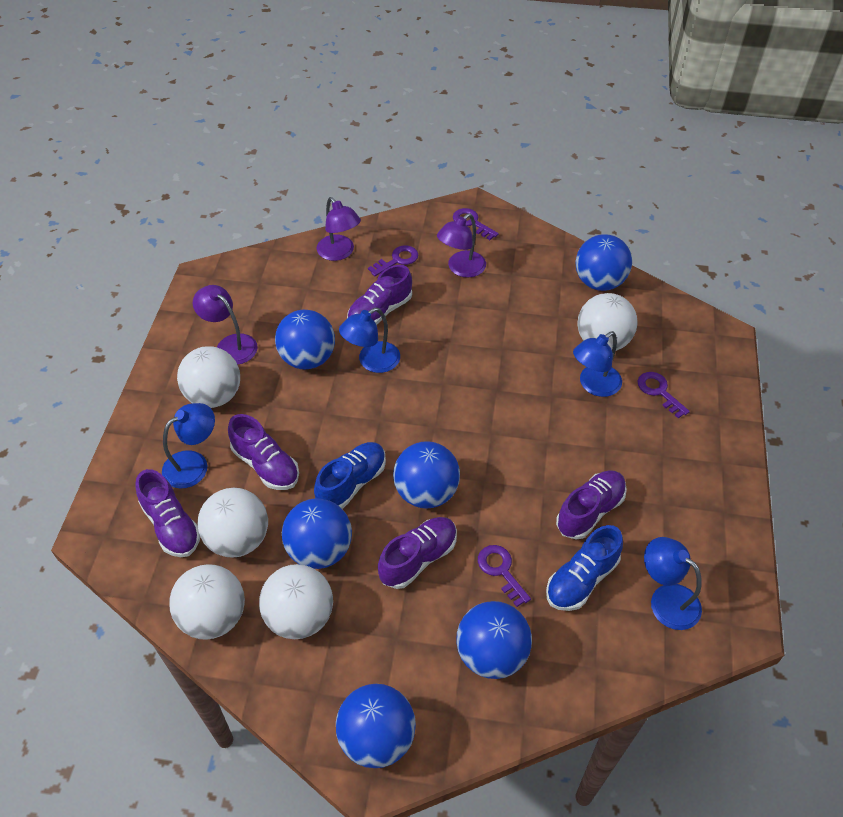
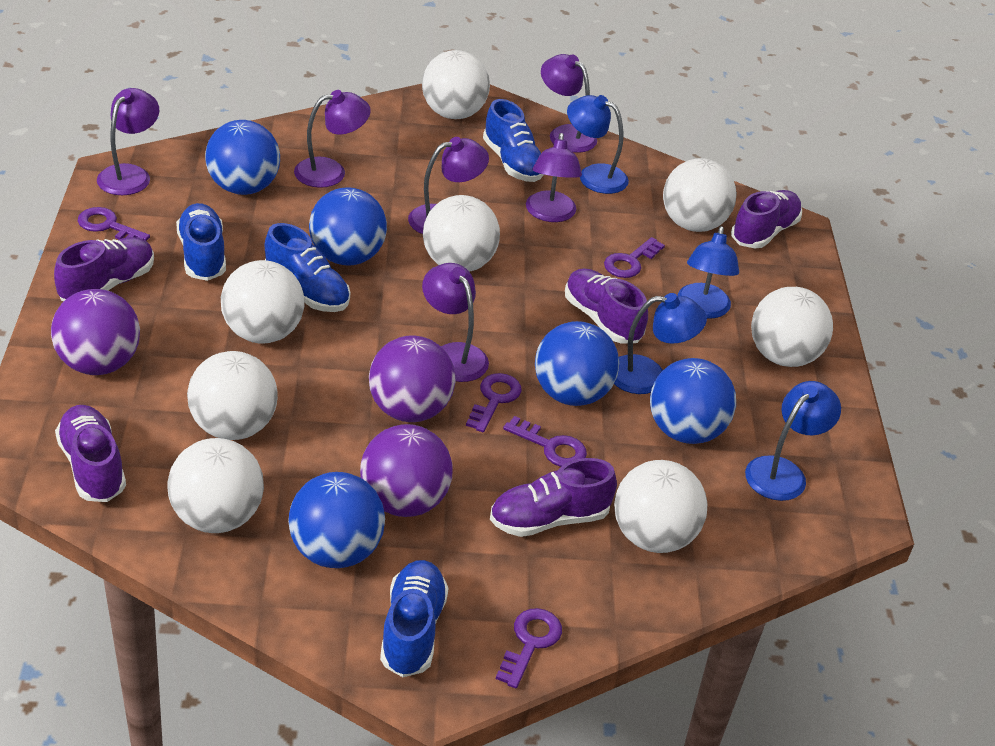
blue ball: 6 -> 5
blue shoe: 2 -> 4
purple ball: 0 -> 3
purple key: 4 -> 5
purple lamp: 3 -> 6
white ball: 5 -> 8

